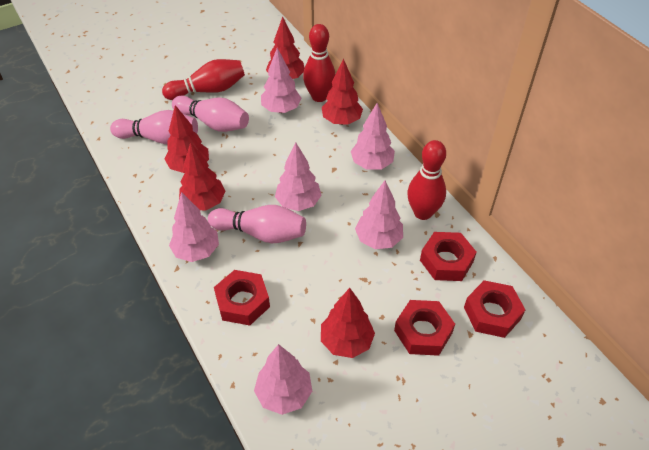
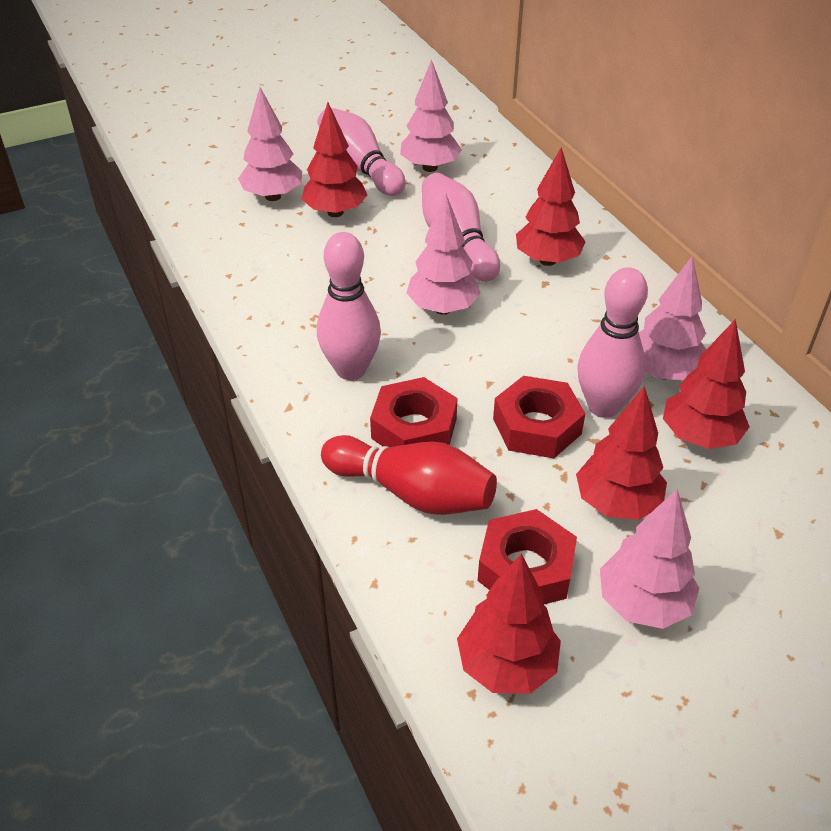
pink bowling pin: 3 -> 4
pink tree: 6 -> 5
red bowling pin: 3 -> 1
red nut: 4 -> 3

